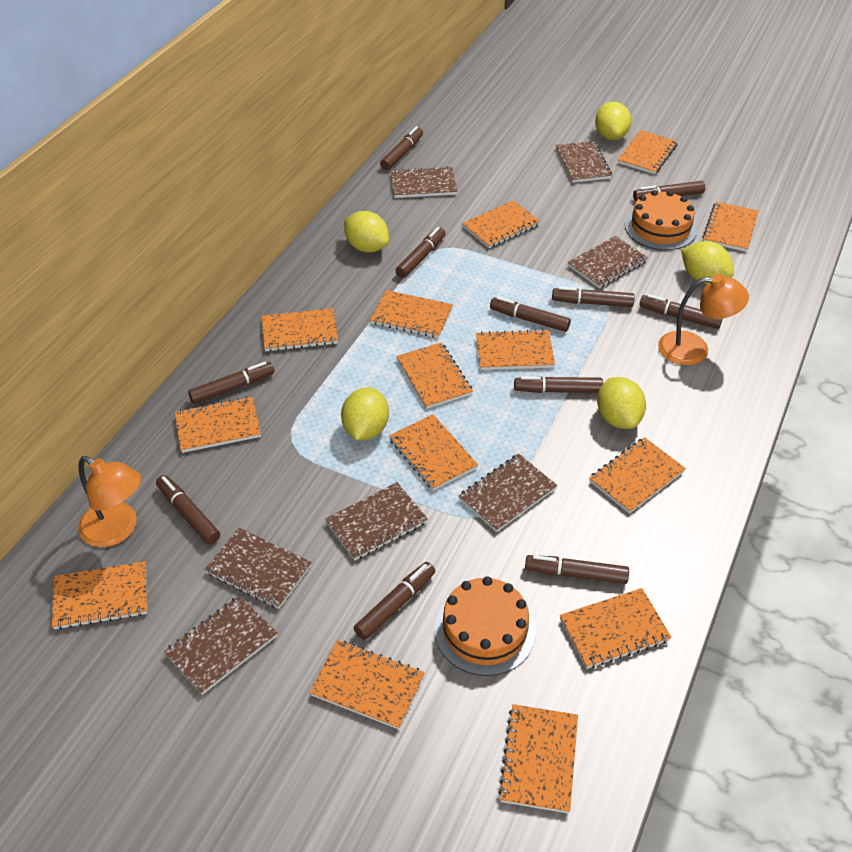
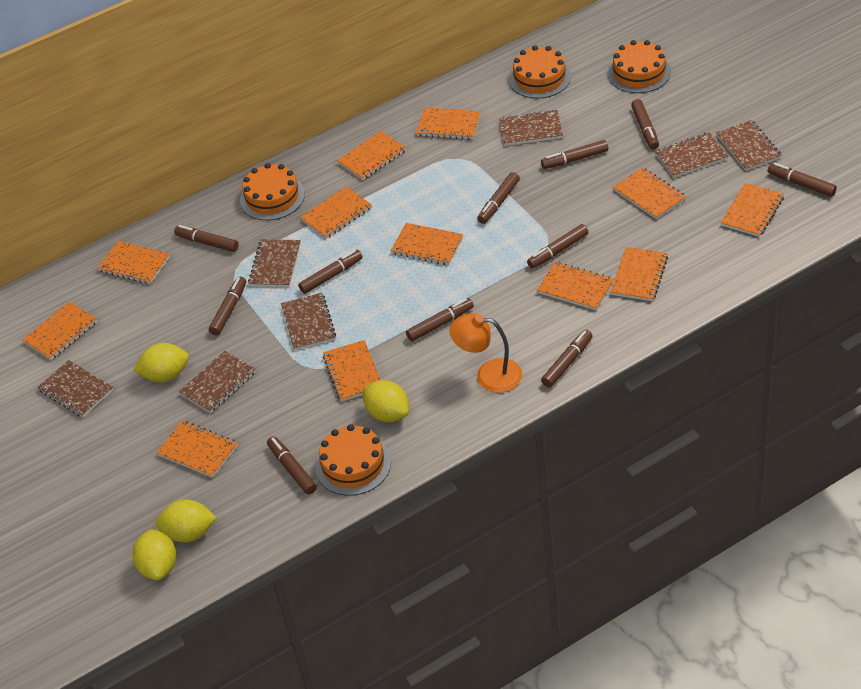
orange cake: 2 -> 4
orange lamp: 2 -> 1
orange notebook: 14 -> 12
yellow lemon: 5 -> 4

